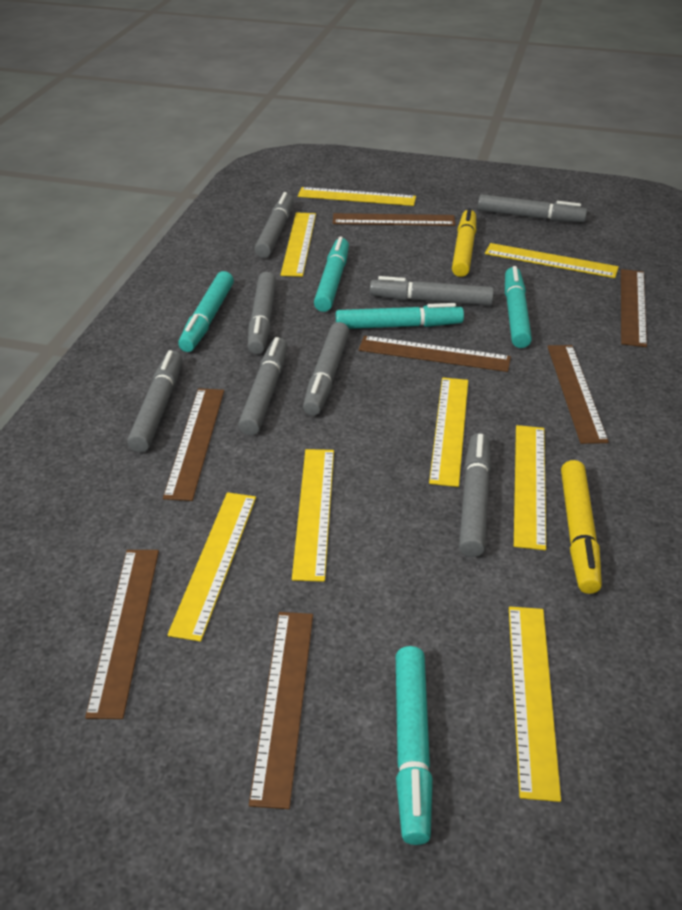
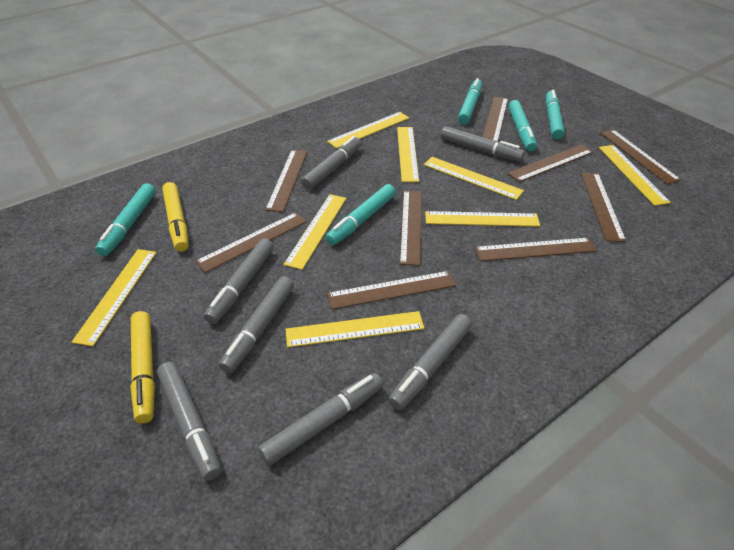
brown ruler: 7 -> 9
grey marker: 8 -> 7

